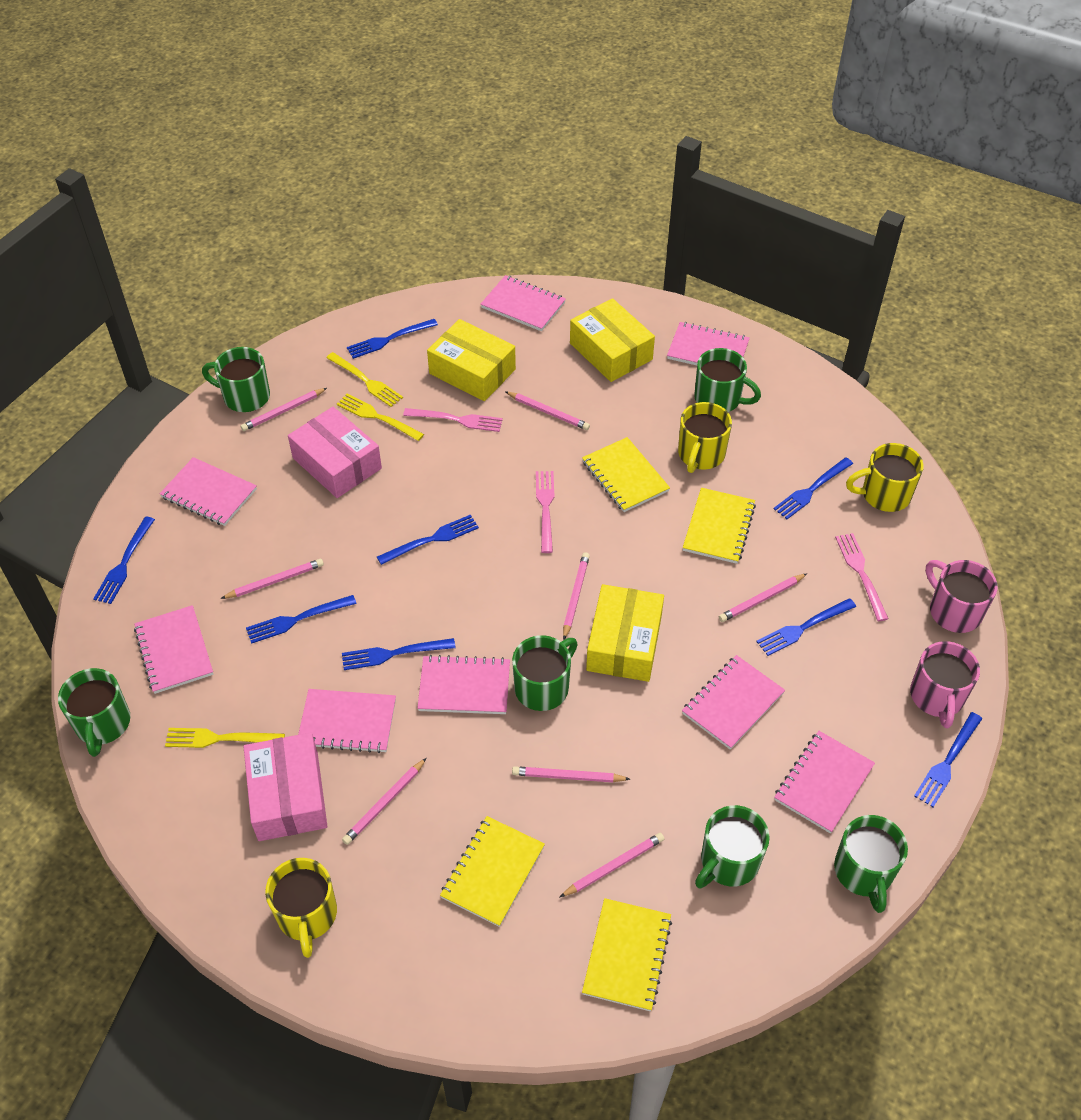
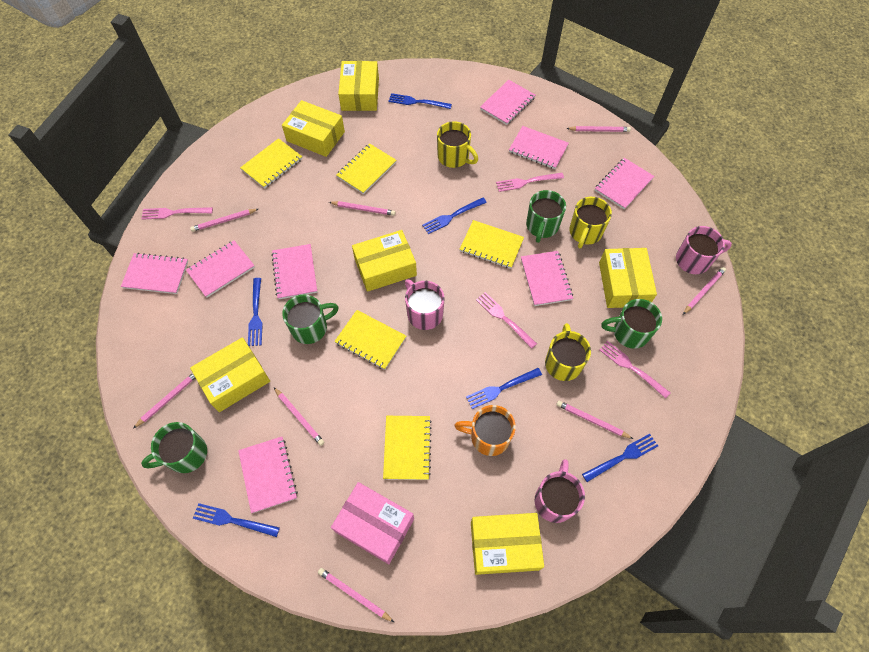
blue fork: 8 -> 6
green mug: 6 -> 4
orange mug: 0 -> 1
pink box: 2 -> 1
pink fork: 3 -> 4
pink mug: 2 -> 3
yellow box: 3 -> 6
yellow fork: 3 -> 0
yellow notebook: 4 -> 5

